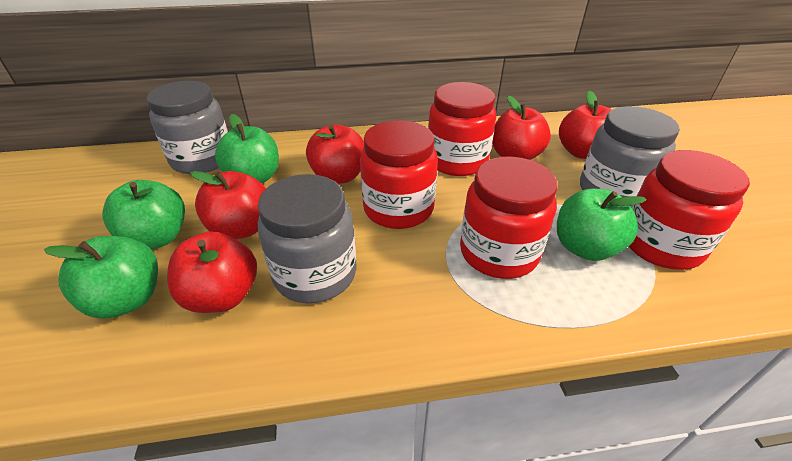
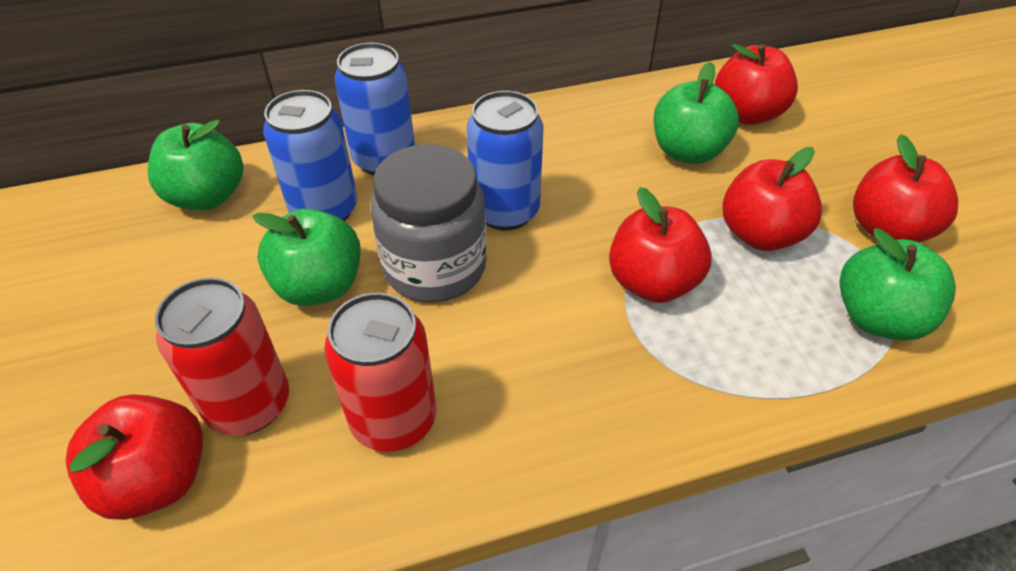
blue can: 0 -> 3
grey jar: 3 -> 1
red can: 0 -> 2
red jar: 4 -> 0

